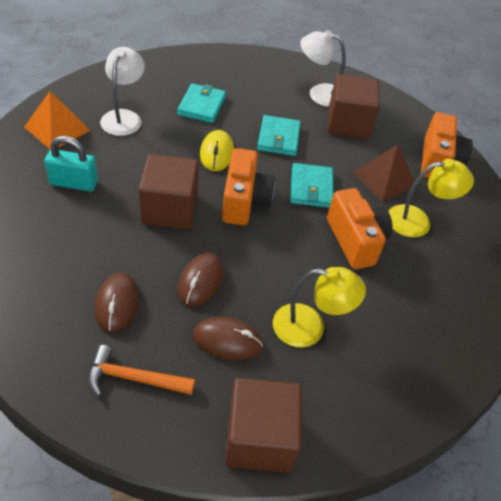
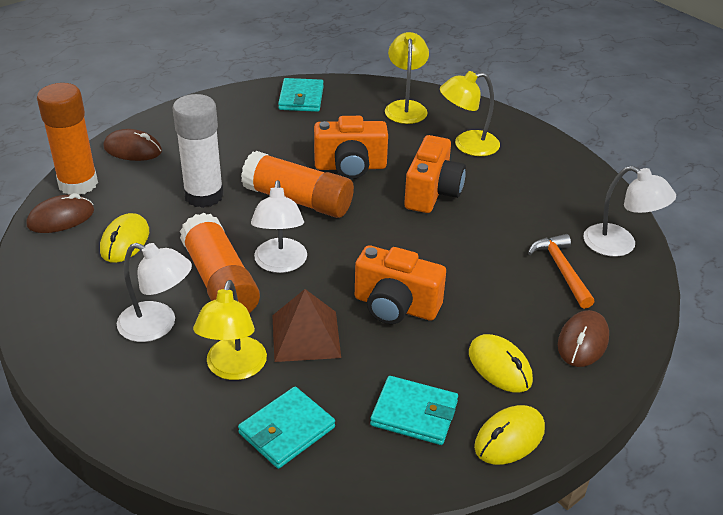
brown cube: 3 -> 0
orange glue stick: 0 -> 3
orange pyramid: 1 -> 0
turquoise padlock: 1 -> 0
white glue stick: 0 -> 1
white lamp: 2 -> 3
yellow lamp: 2 -> 3
yellow mouse: 1 -> 3

